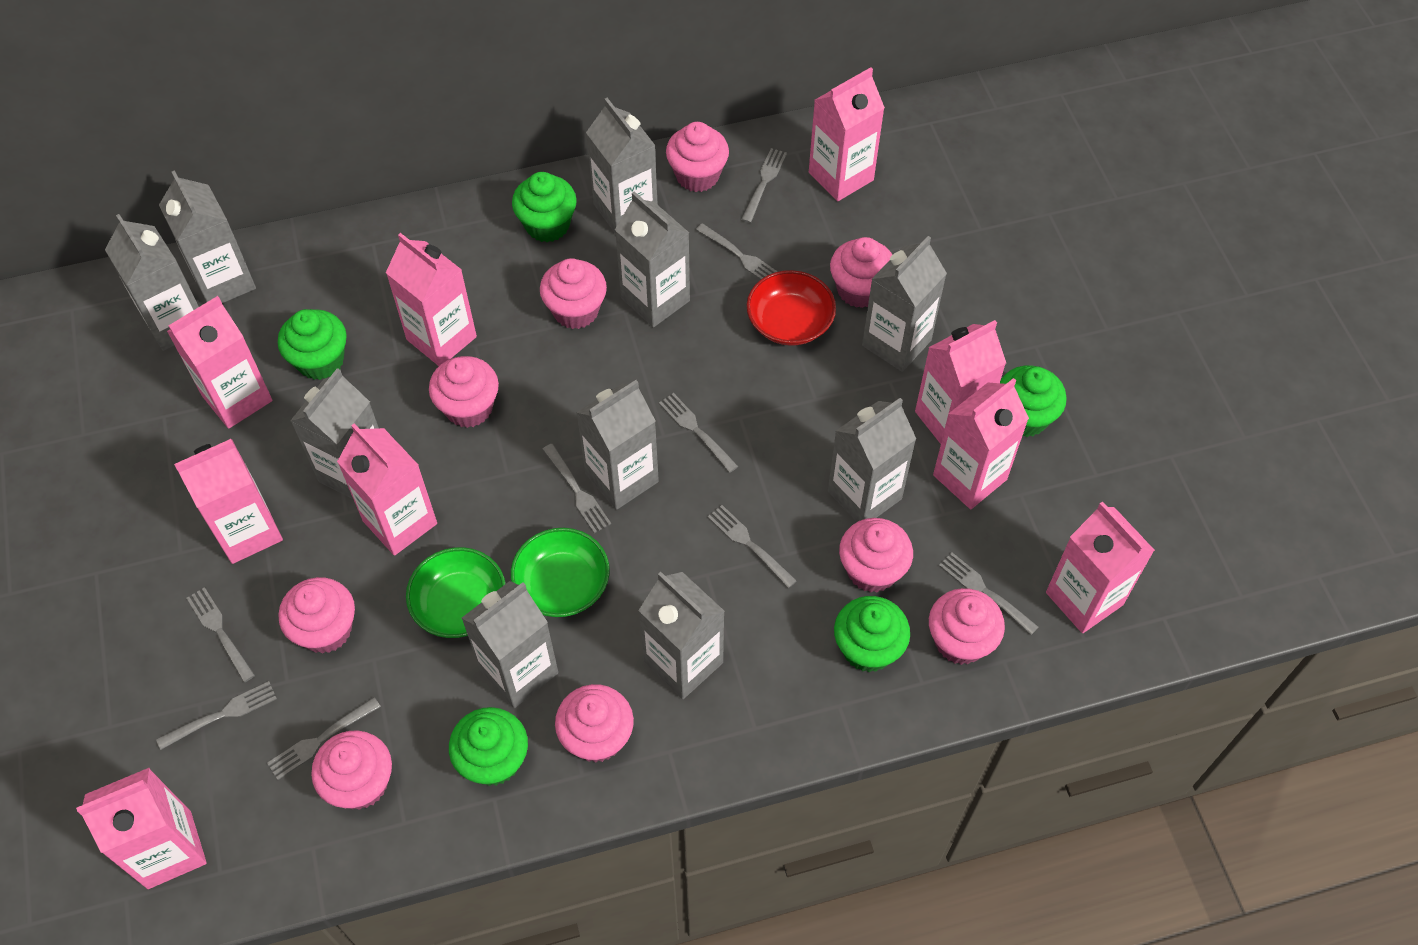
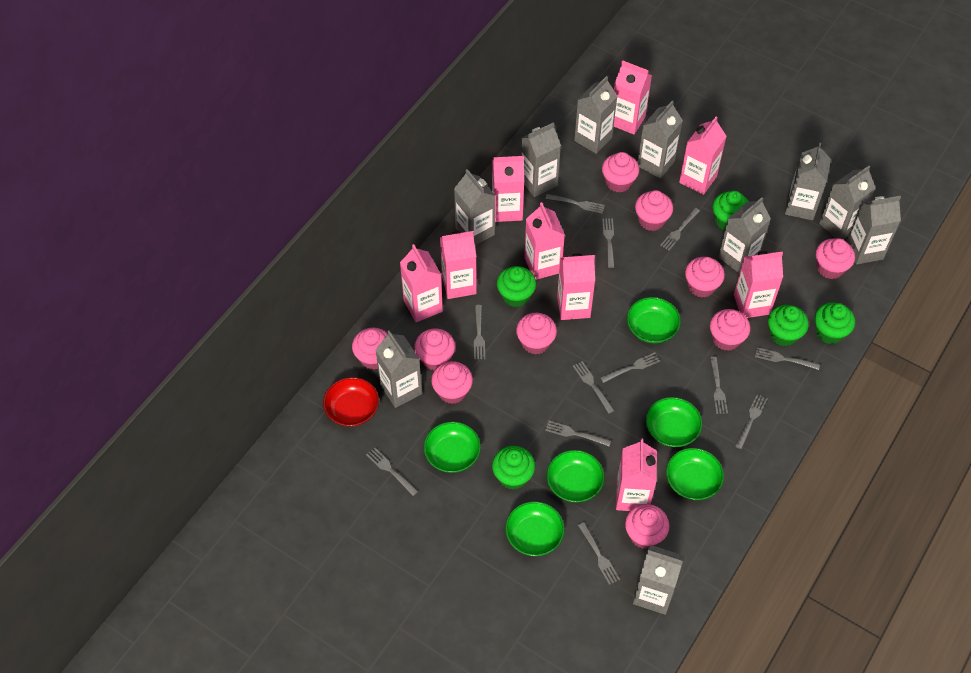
green bowl: 2 -> 6
grey fork: 9 -> 12
pink cupcake: 9 -> 10

